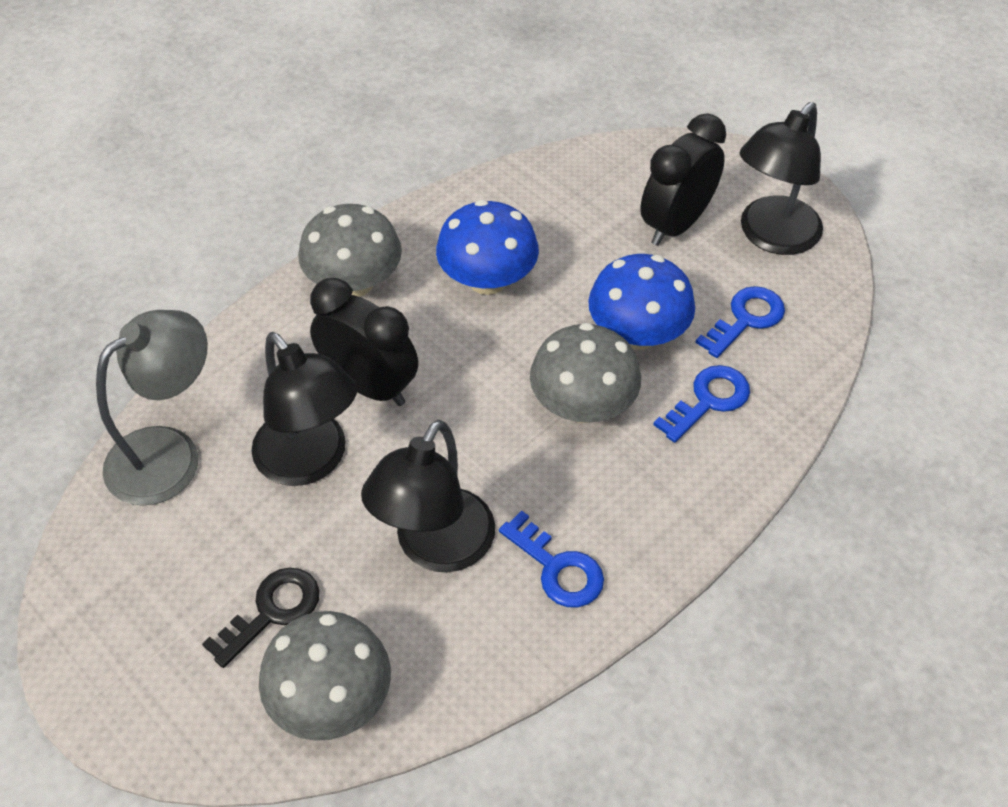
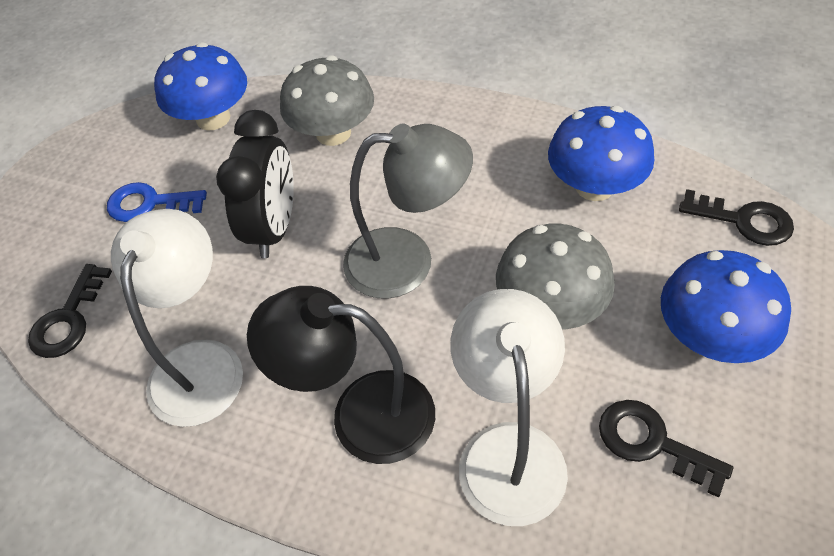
black clock: 2 -> 1
black key: 1 -> 3
black lamp: 3 -> 1
blue key: 3 -> 1
blue mushroom: 2 -> 3
grey mushroom: 3 -> 2
white lamp: 0 -> 2

